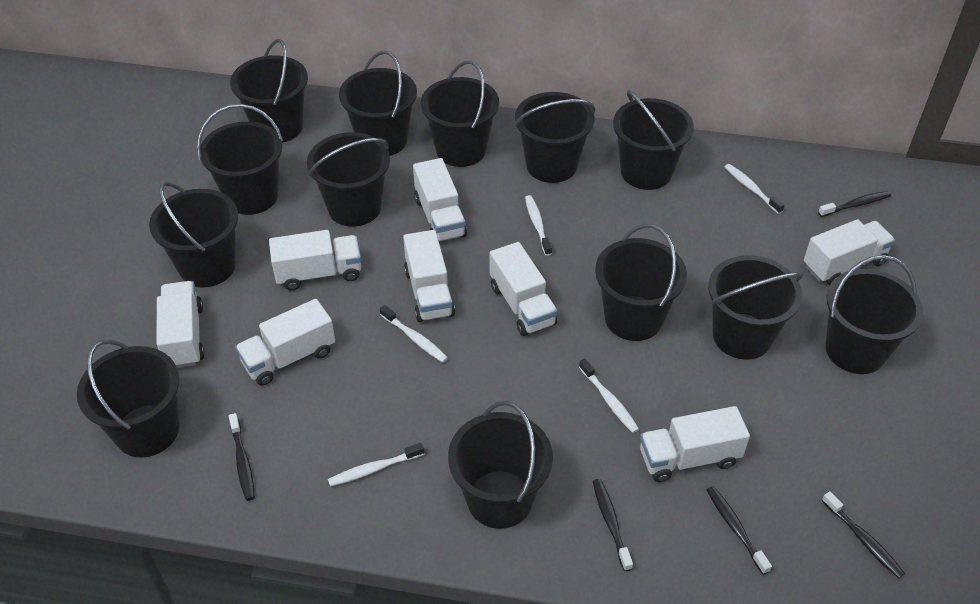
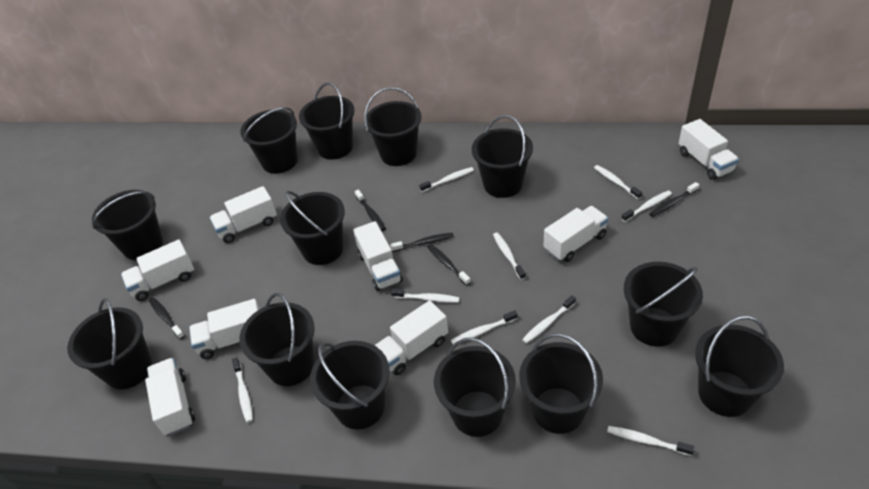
white toothbrush: 5 -> 9

